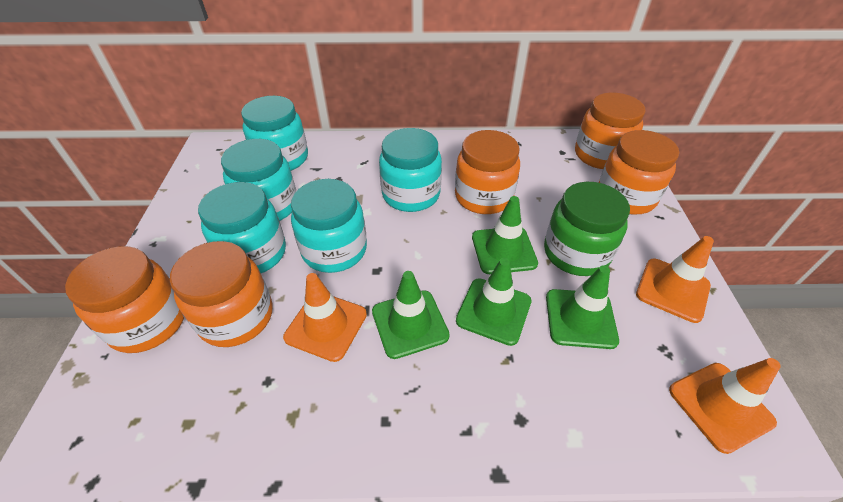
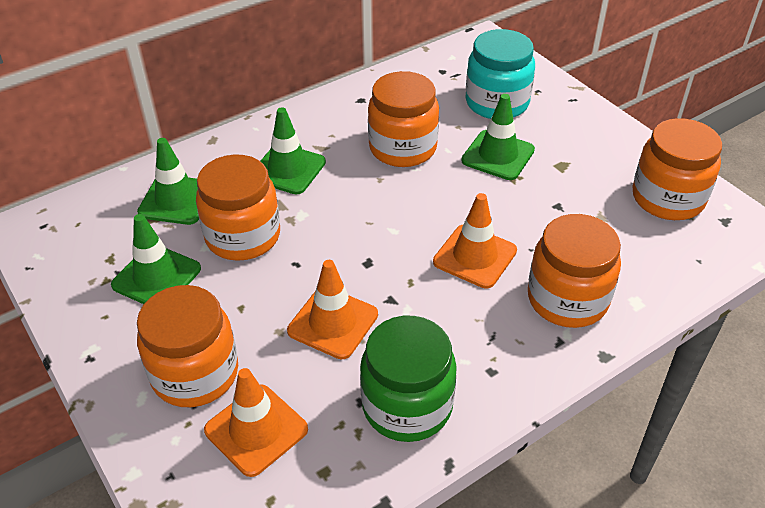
turquoise jar: 5 -> 1

